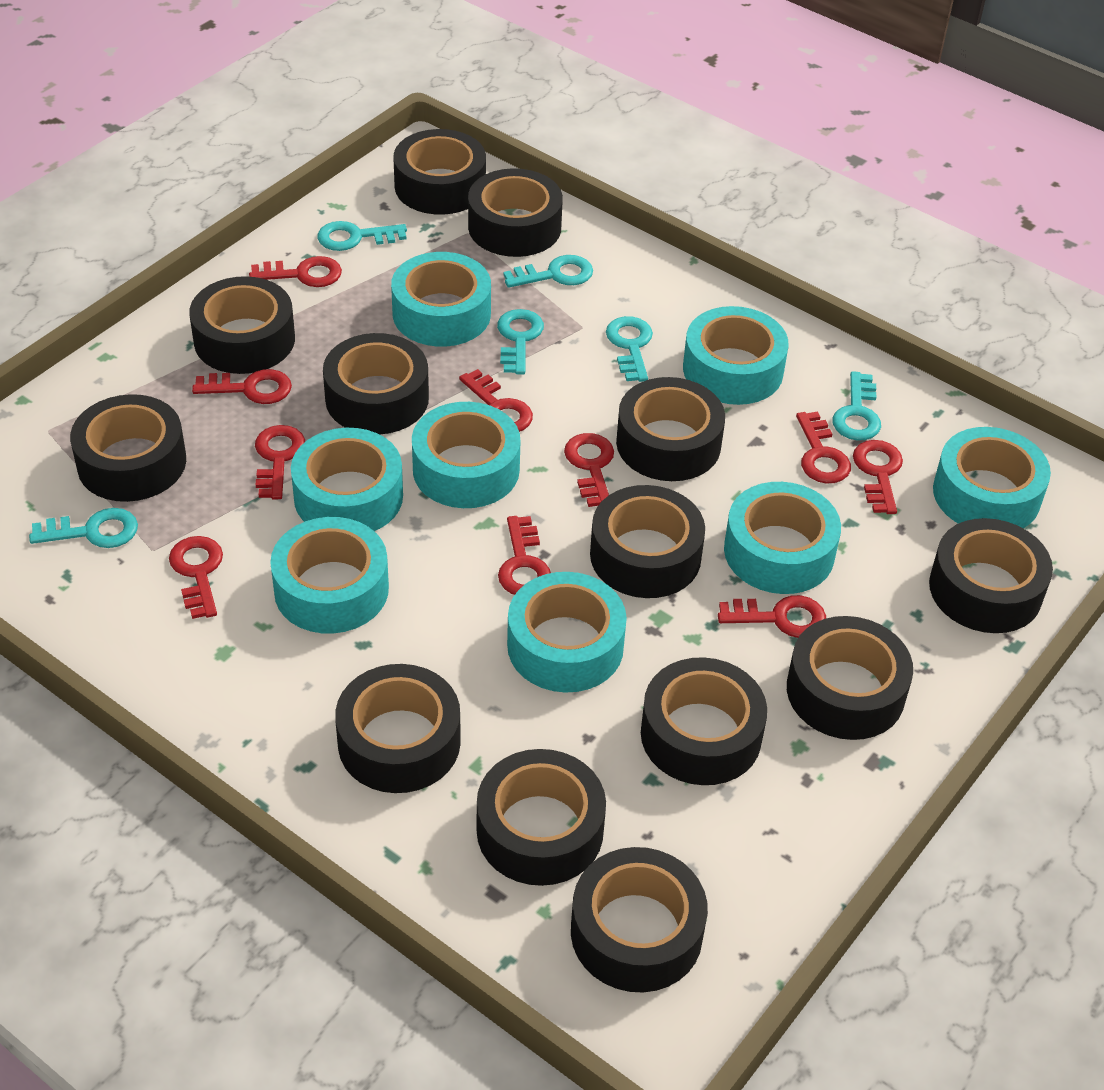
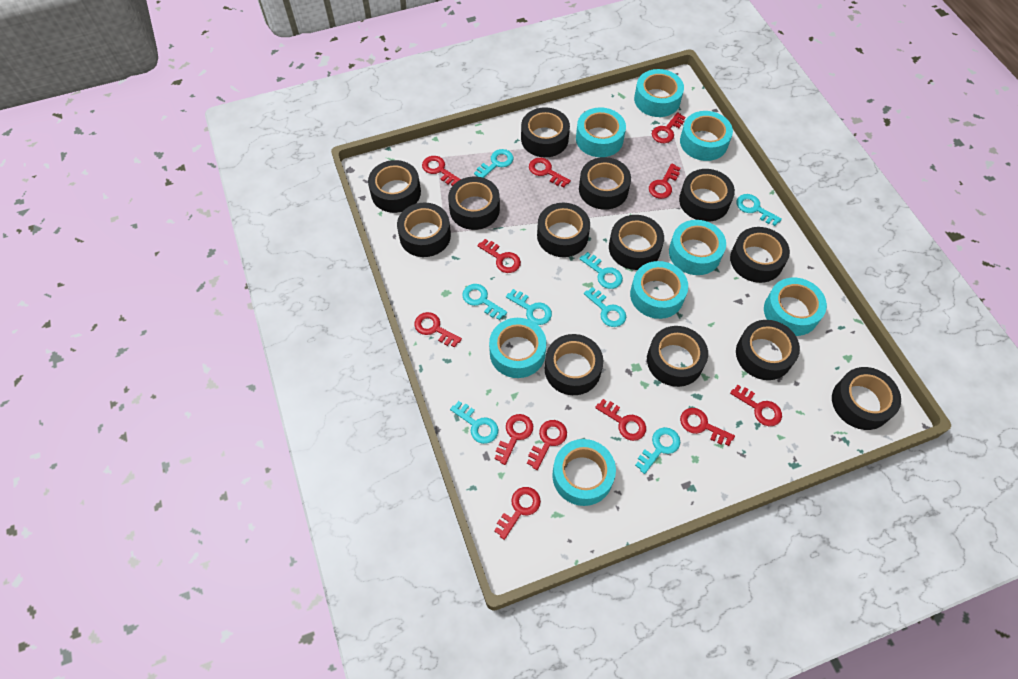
red key: 10 -> 12
turquoise key: 6 -> 8

